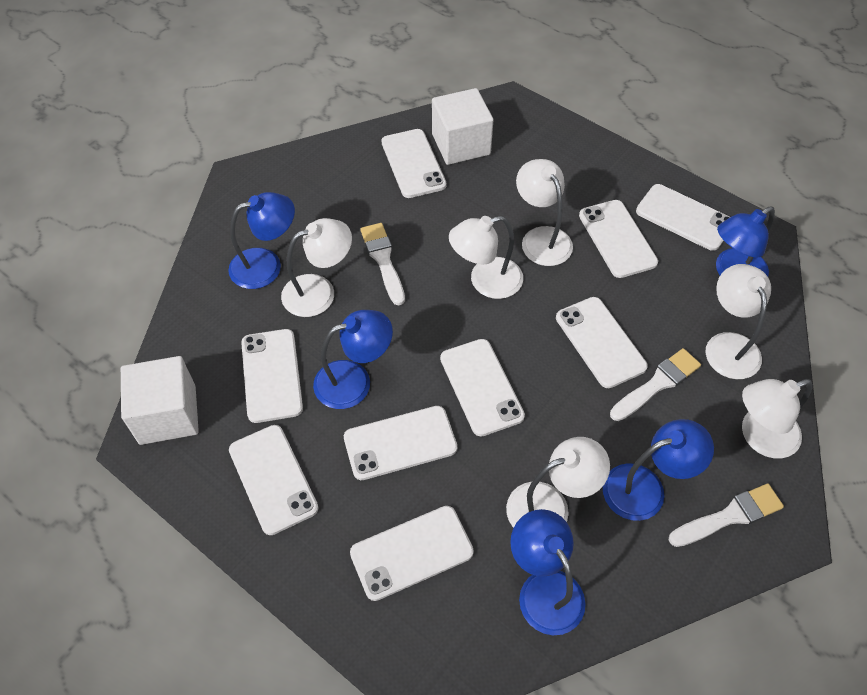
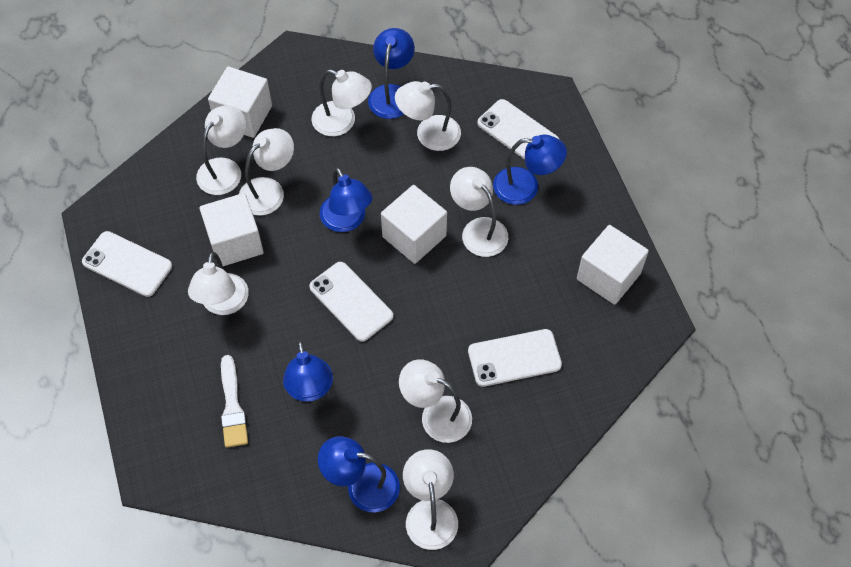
white brush: 3 -> 1
white cube: 2 -> 4
white lamp: 6 -> 8
white phone: 9 -> 4

